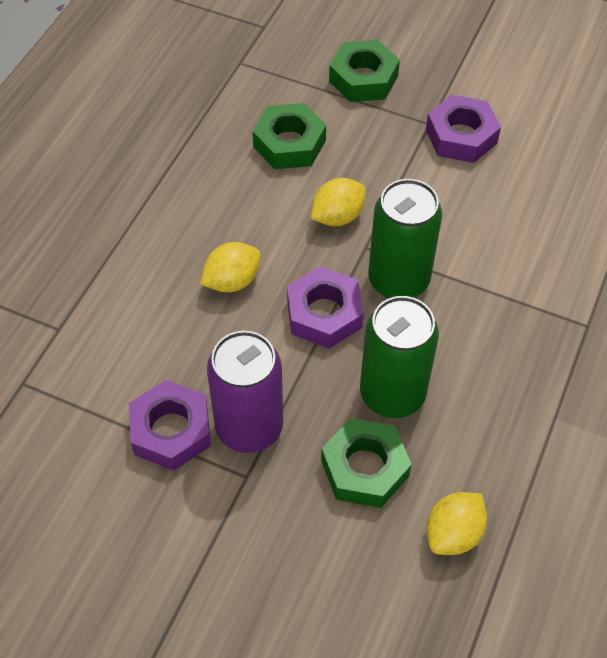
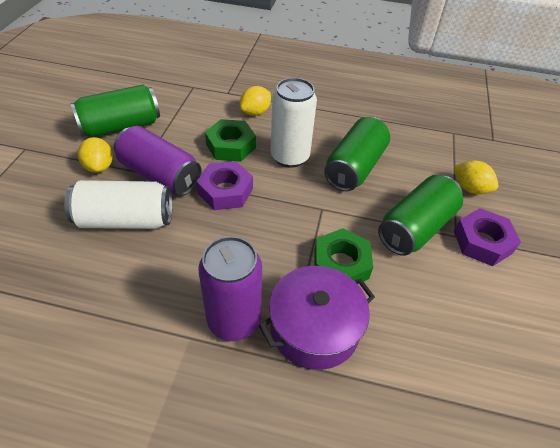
green can: 2 -> 3
green nut: 3 -> 2
purple can: 1 -> 2
purple nut: 3 -> 2
purple pot: 0 -> 1
white can: 0 -> 2

